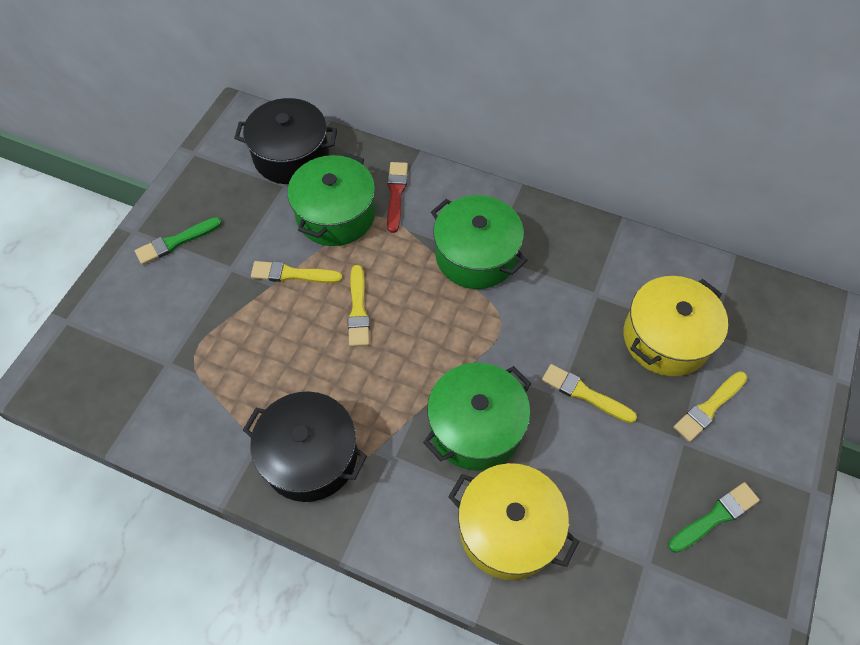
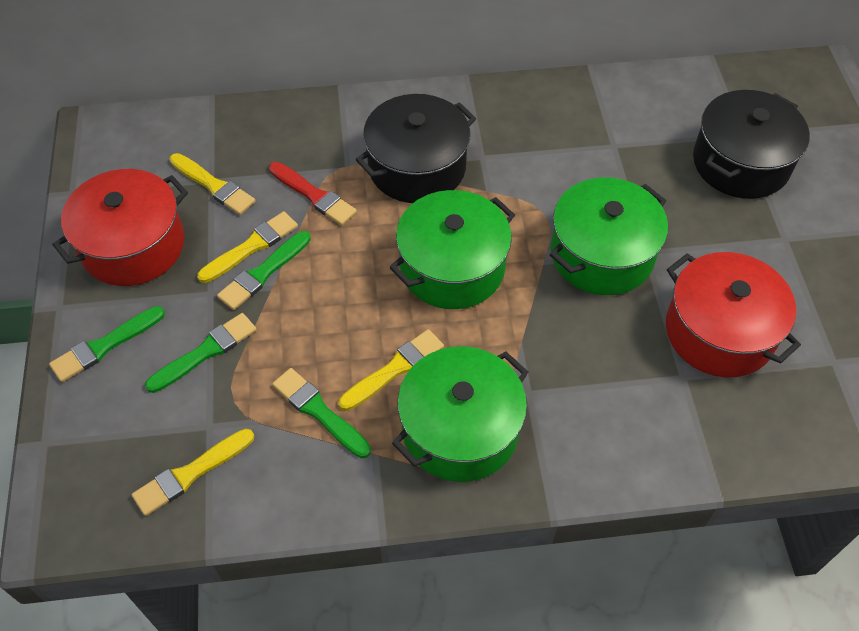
green brush: 2 -> 4
red pot: 0 -> 2
yellow pot: 2 -> 0

